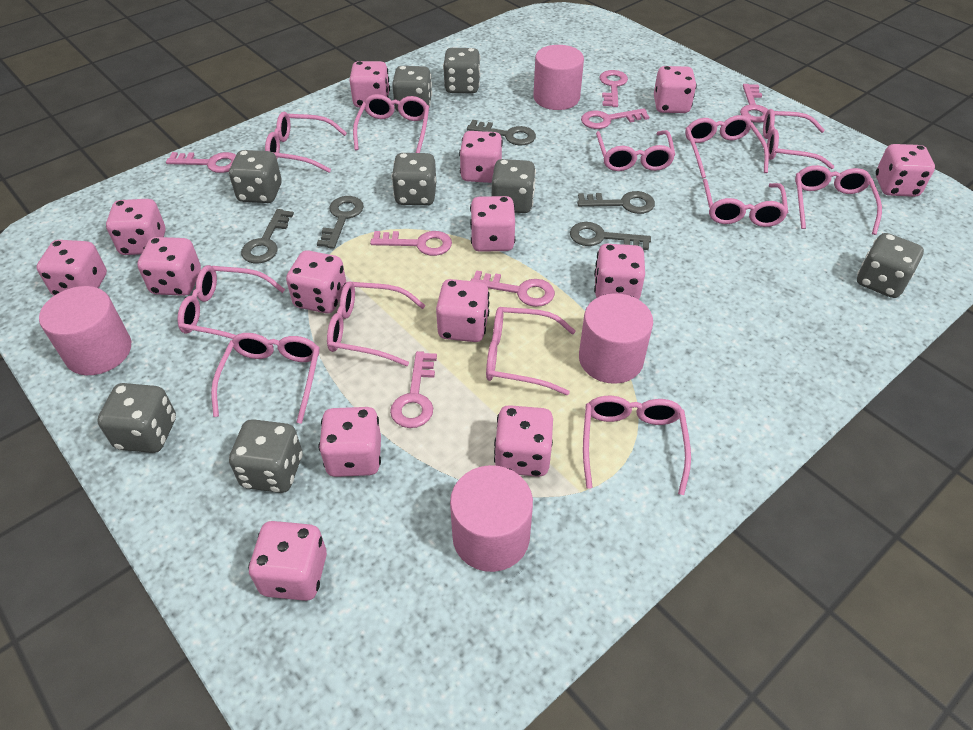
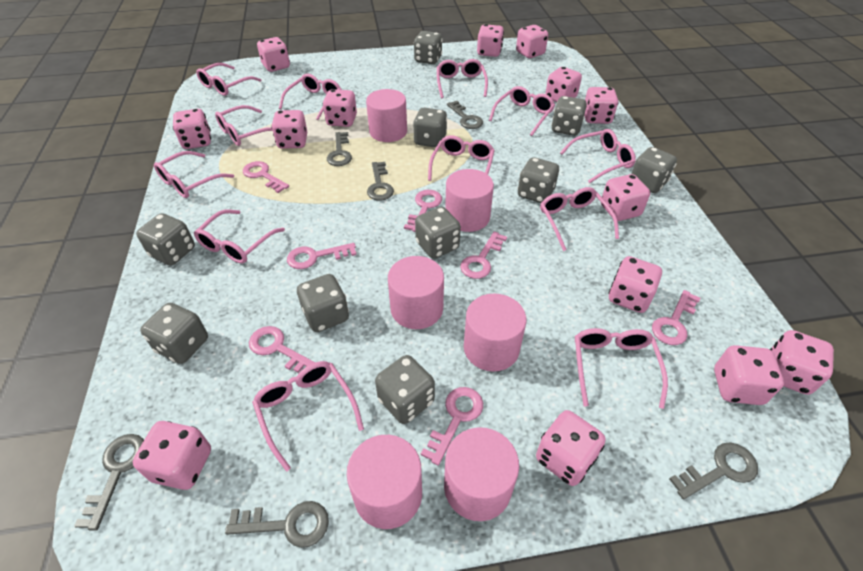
grey dice: 8 -> 10
grey key: 5 -> 6
pink cylinder: 4 -> 6

